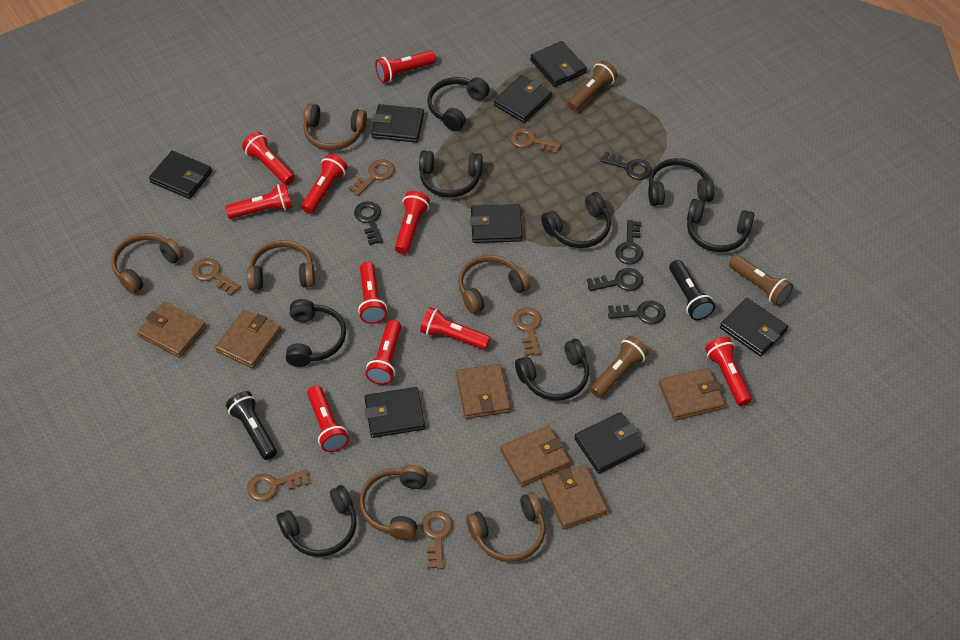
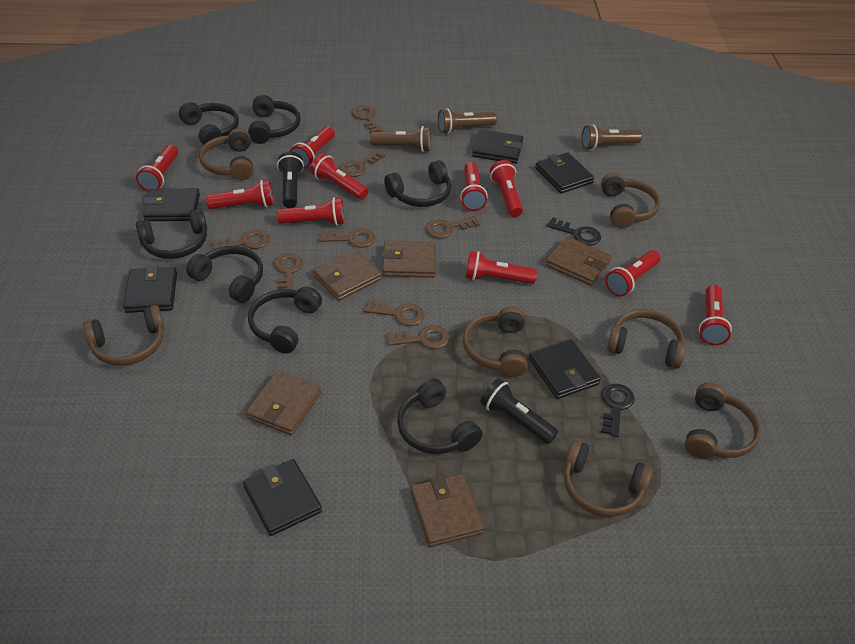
black headphones: 8 -> 7
black key: 5 -> 2
black wallet: 8 -> 6
brown headphones: 6 -> 7
brown key: 6 -> 8
brown wallet: 6 -> 5

